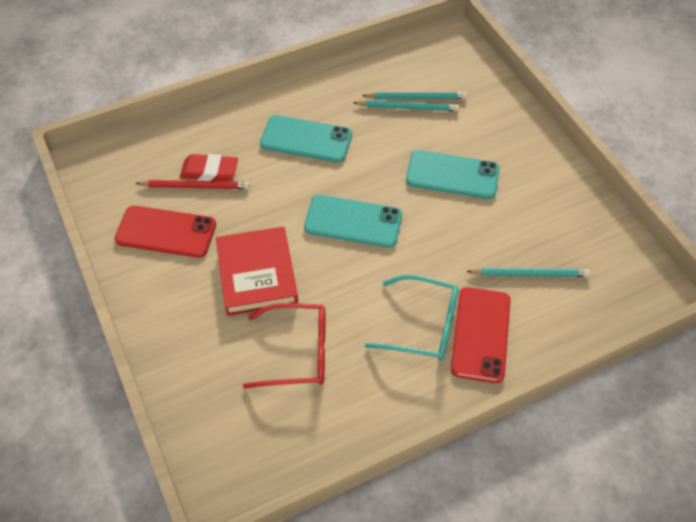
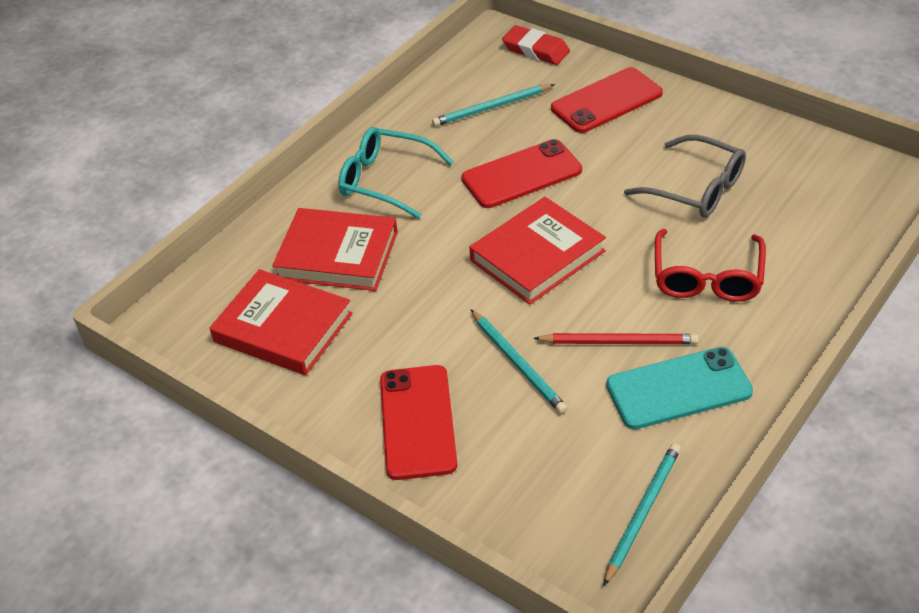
grey glasses: 0 -> 1
red book: 1 -> 3
red phone: 2 -> 3
turquoise phone: 3 -> 1

